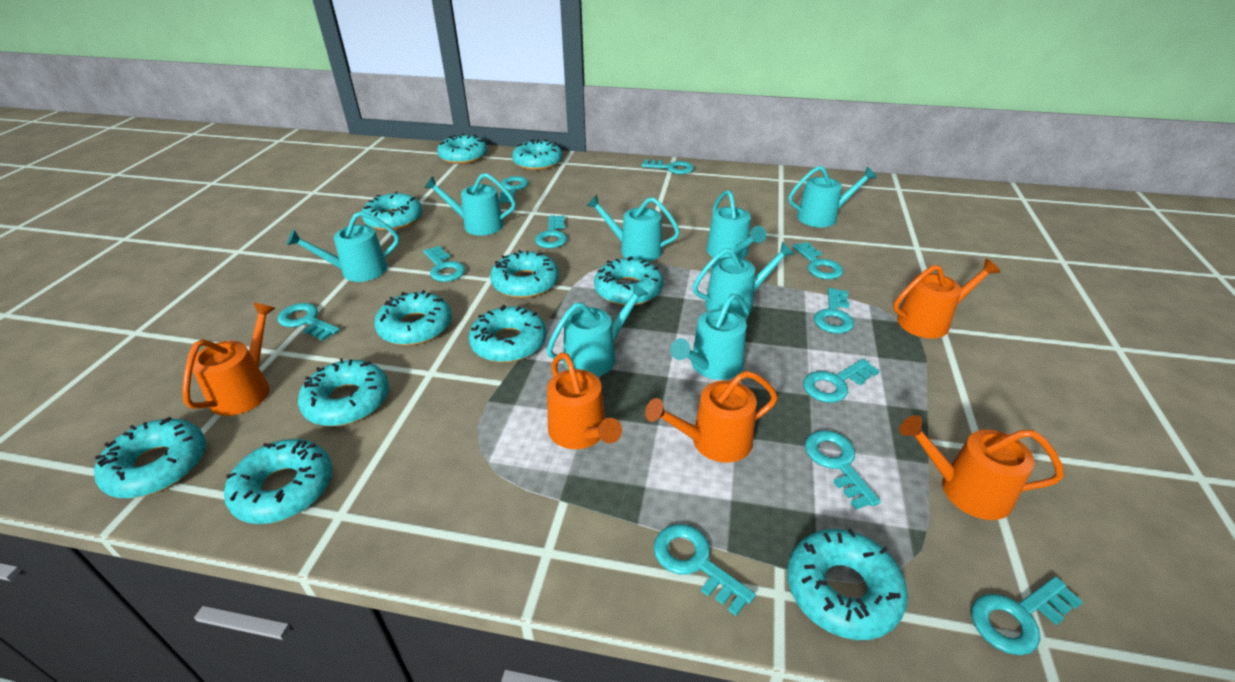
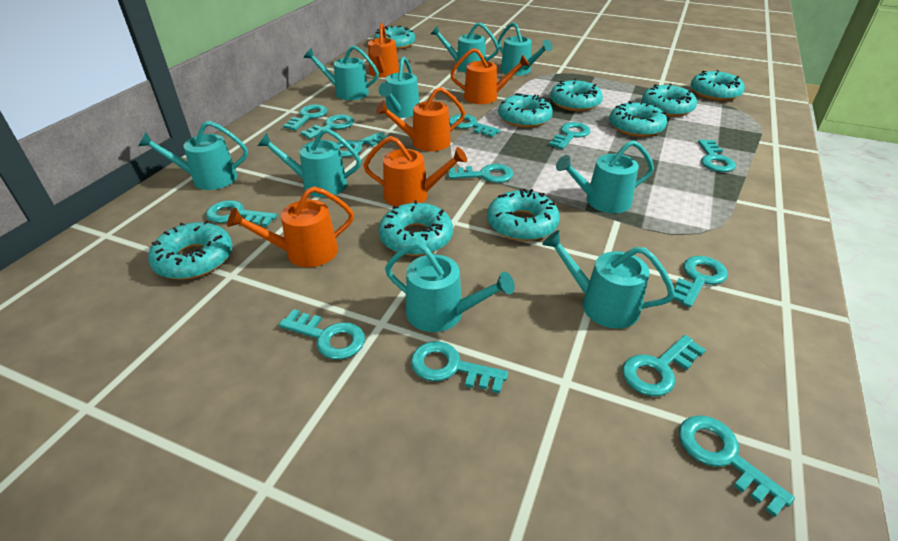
turquoise donut: 11 -> 9
turquoise key: 11 -> 13
turquoise watering can: 8 -> 9

